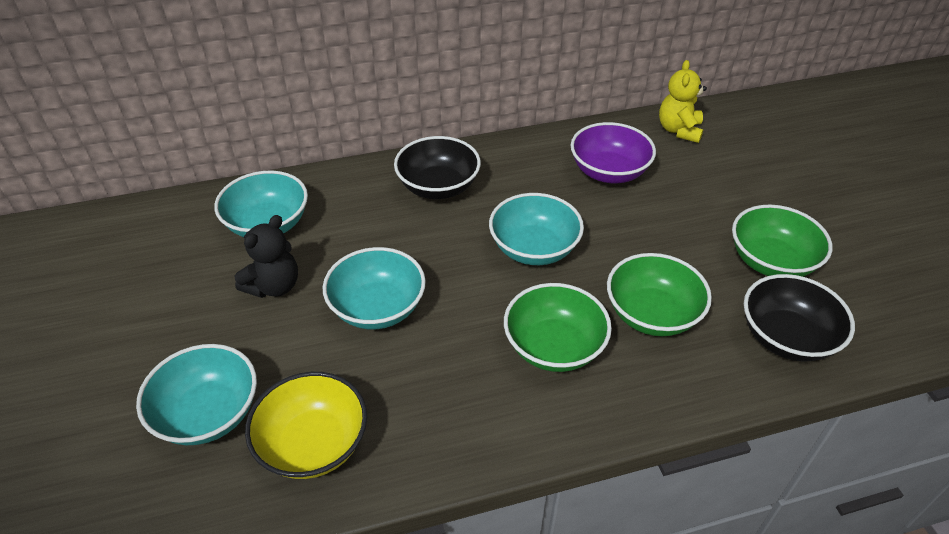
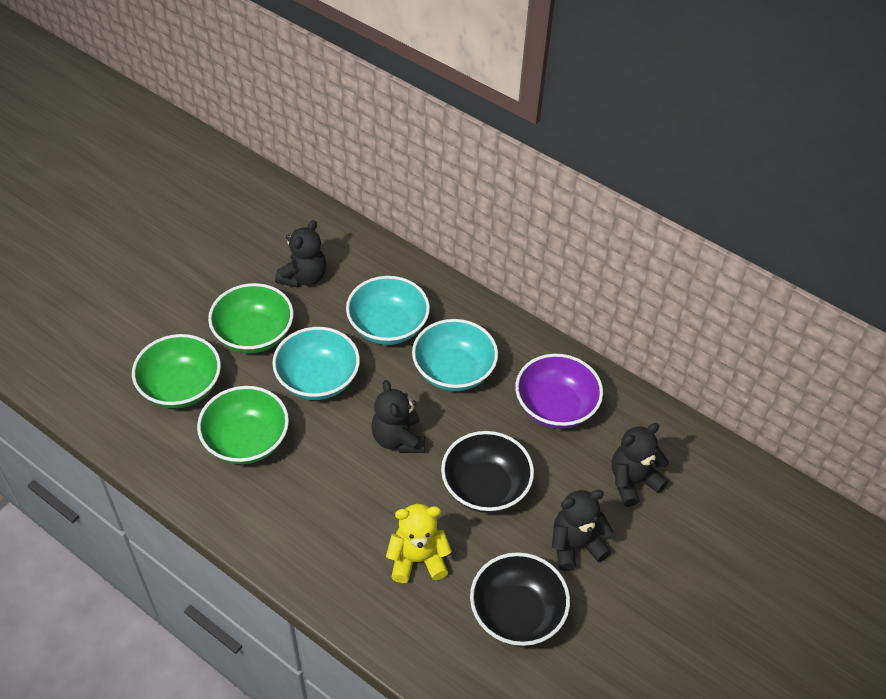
black teddy bear: 1 -> 4
turquoise bowl: 4 -> 3
yellow bowl: 1 -> 0

